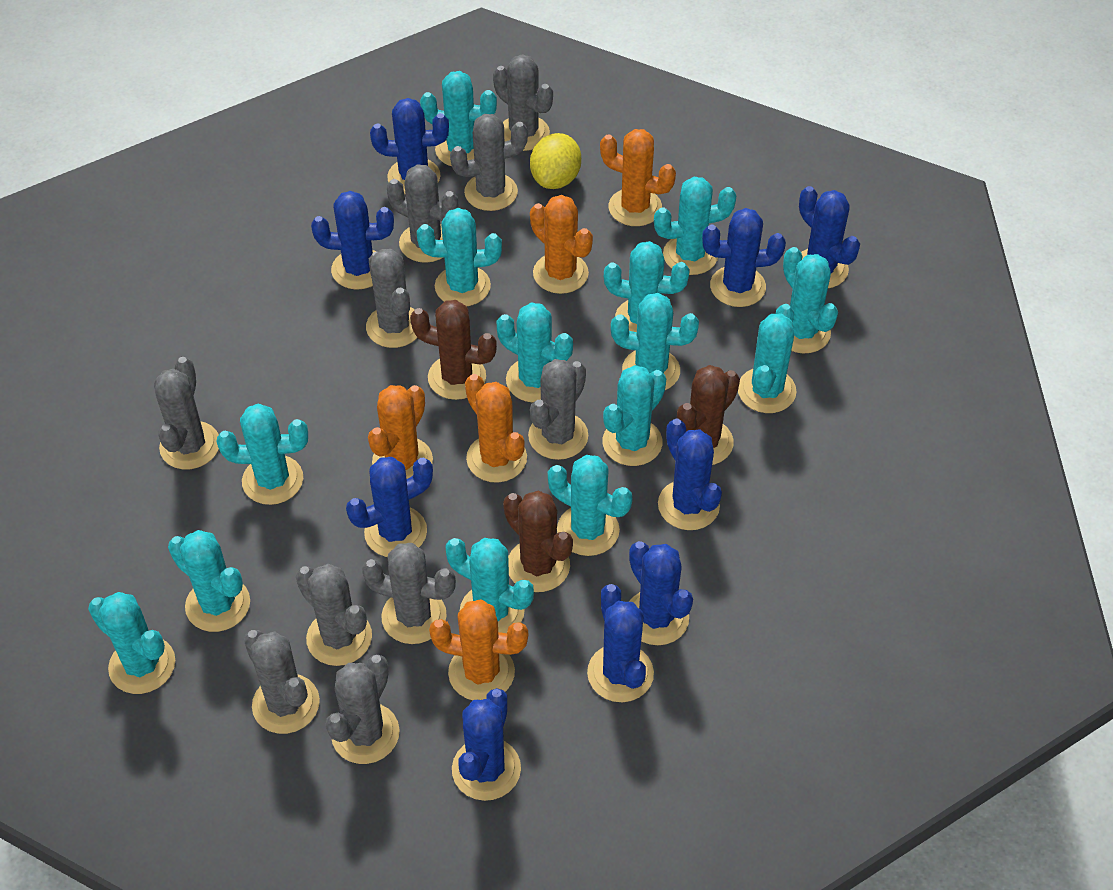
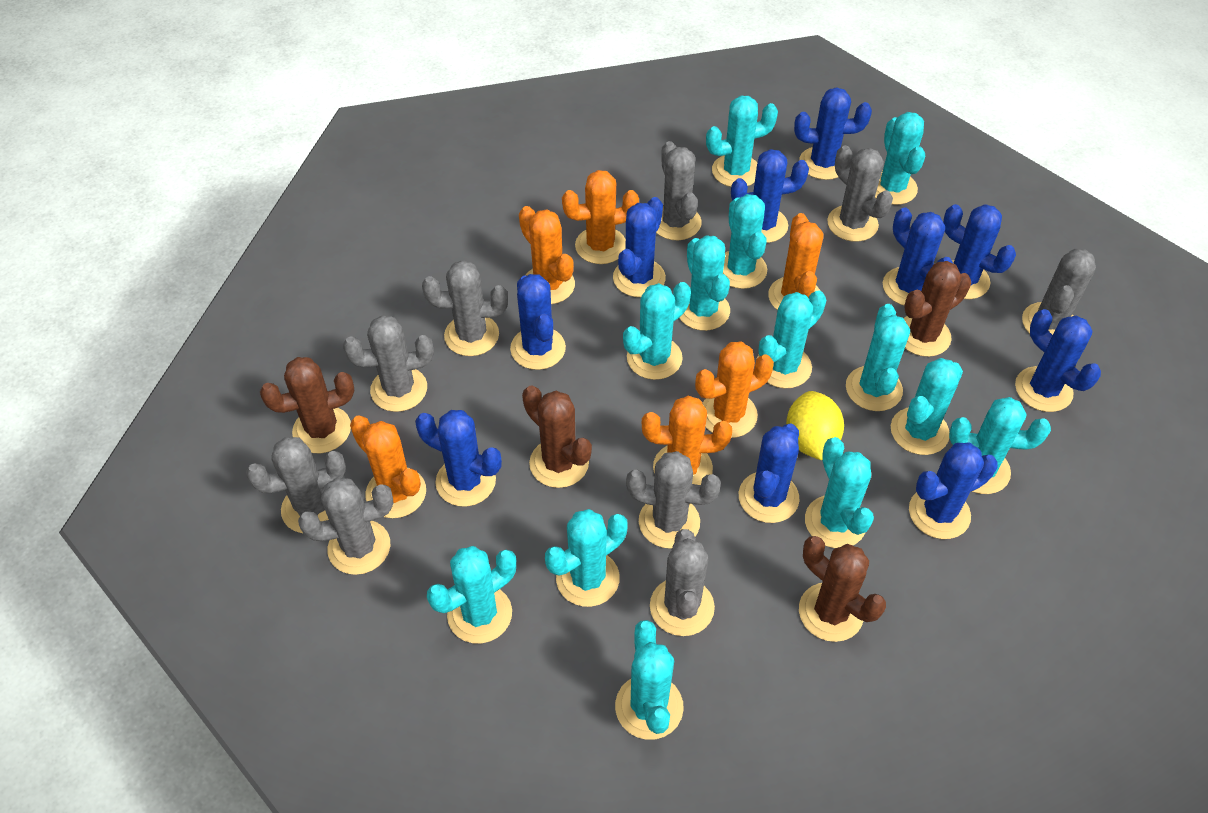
blue cactus: 9 -> 10
brown cactus: 3 -> 4
grey cactus: 10 -> 9
orange cactus: 5 -> 6
turquoise cactus: 14 -> 13

